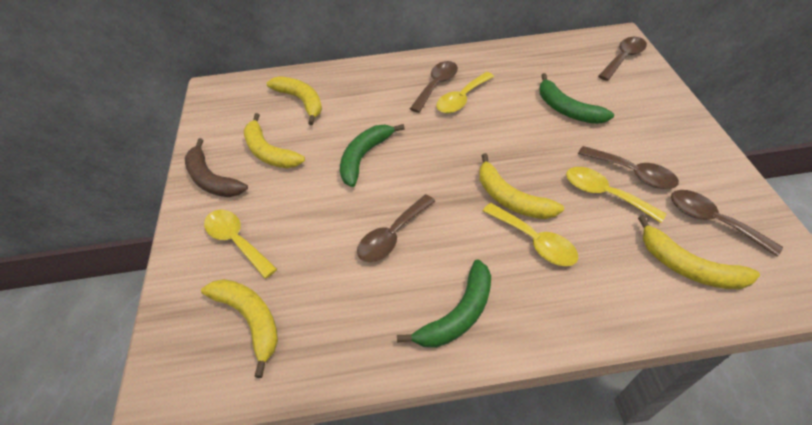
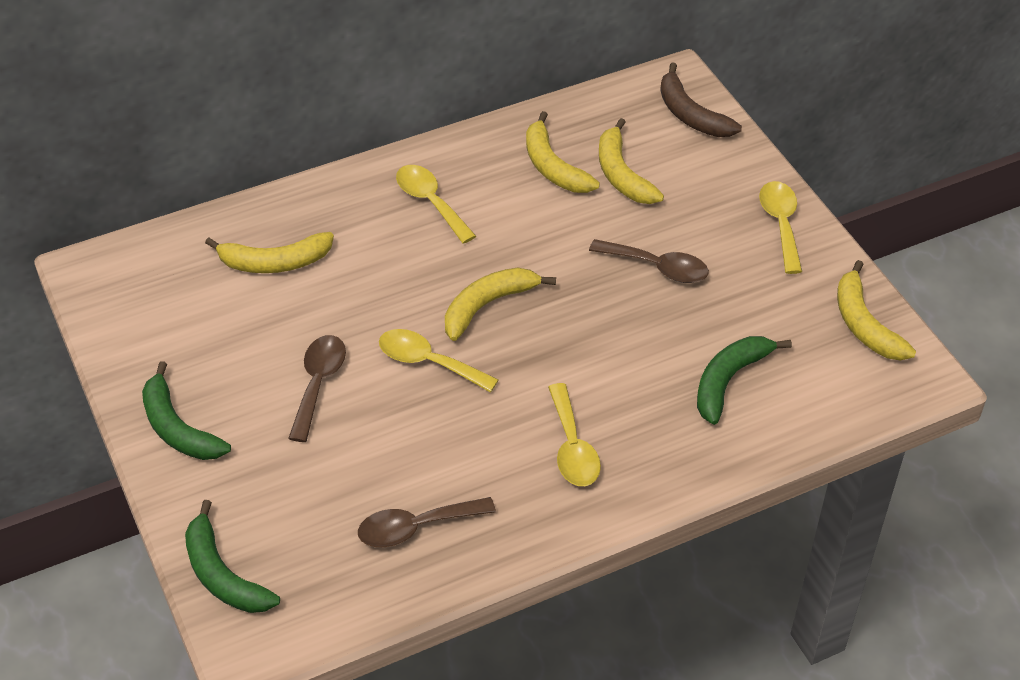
brown spoon: 5 -> 3

